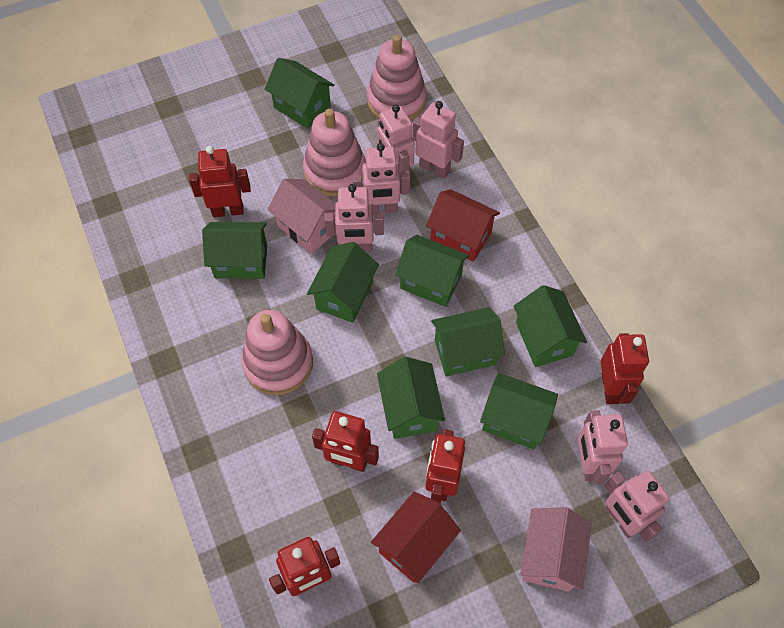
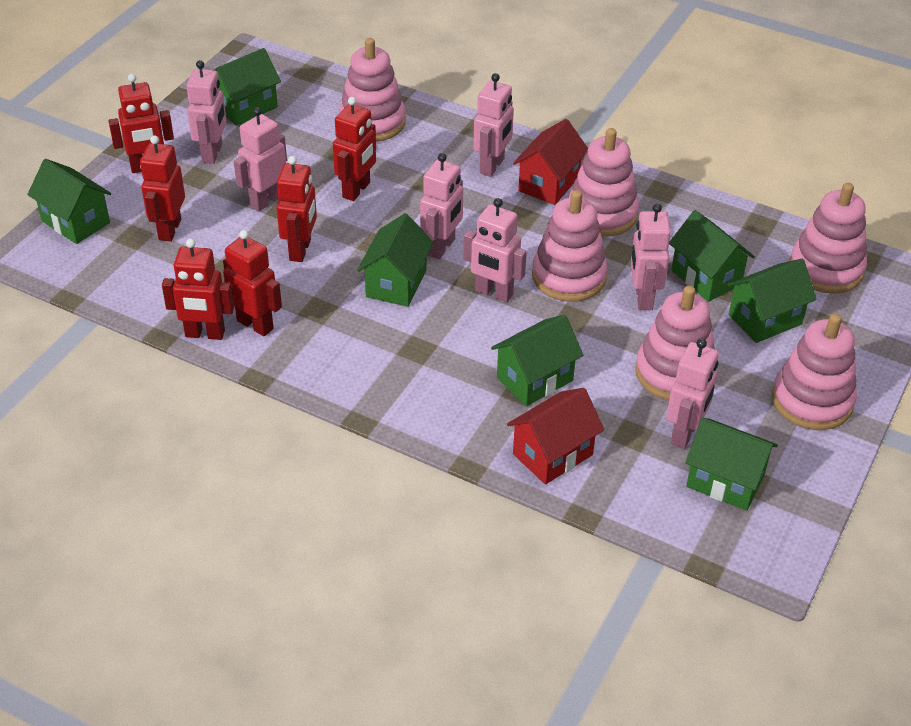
green house: 8 -> 7
pink house: 2 -> 0
pink robot: 6 -> 7
pink stacking toy: 3 -> 6
red robot: 5 -> 6

